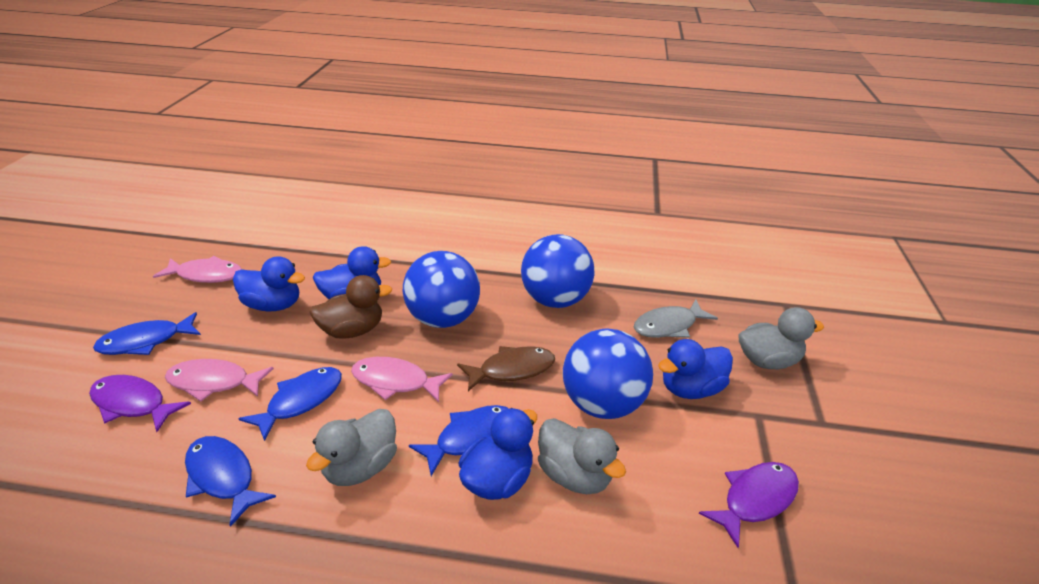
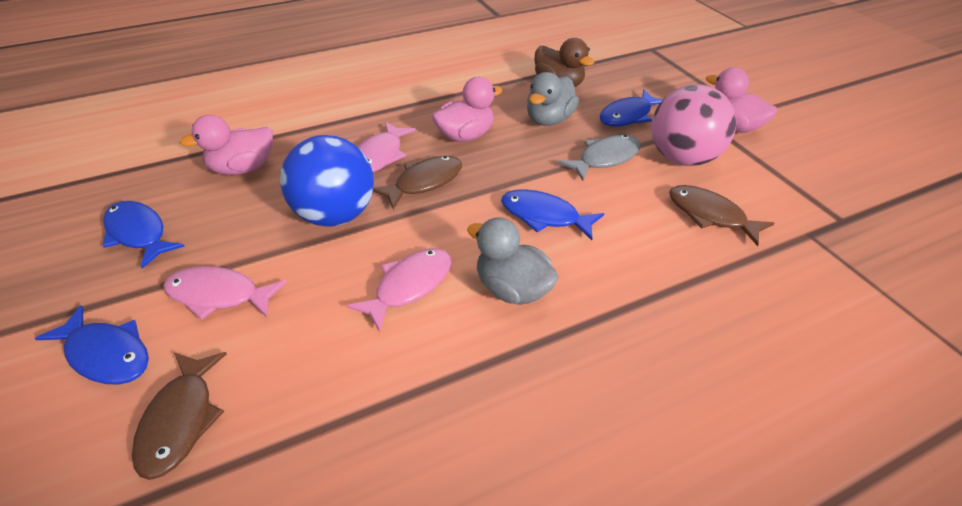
blue ball: 3 -> 1
blue duck: 4 -> 0
brown fish: 1 -> 3
grey duck: 3 -> 2
pink ball: 0 -> 1
pink duck: 0 -> 3
purple fish: 2 -> 0

